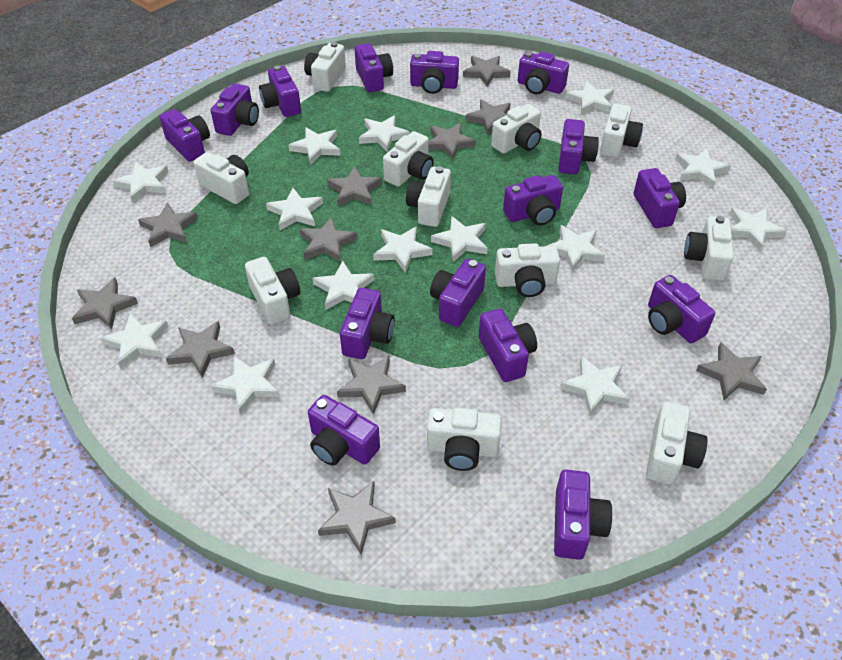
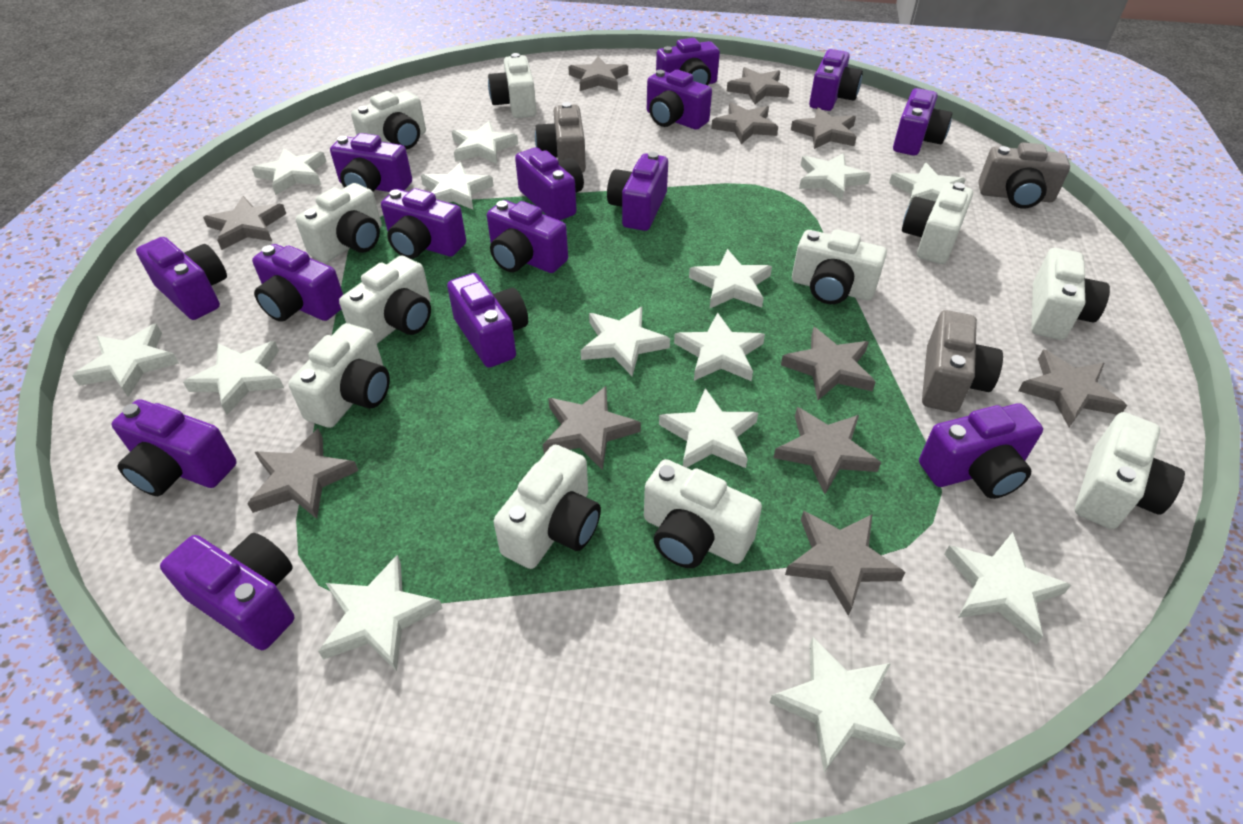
grey camera: 0 -> 3

